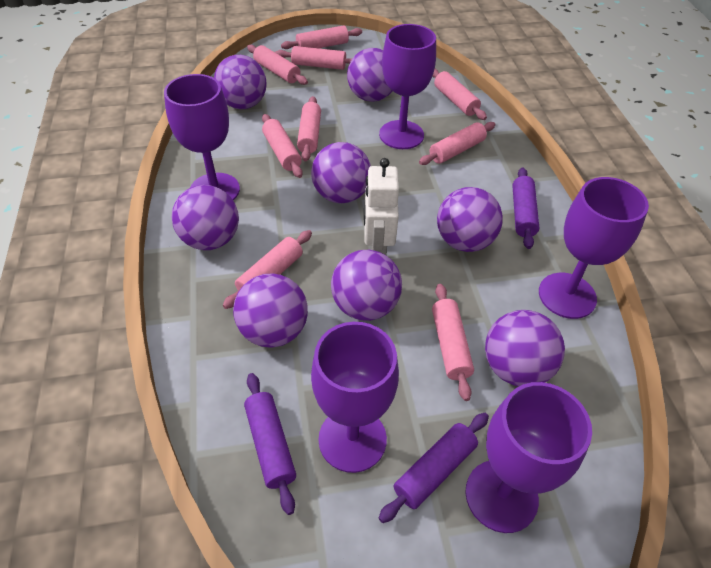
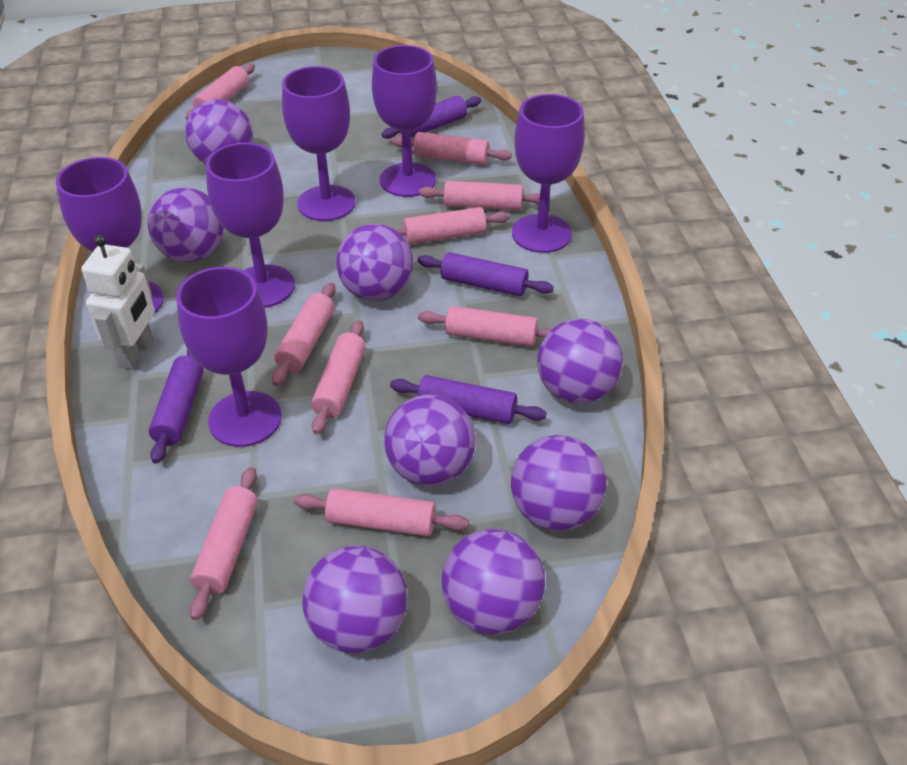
purple goblet: 5 -> 6
purple rolling pin: 3 -> 4

